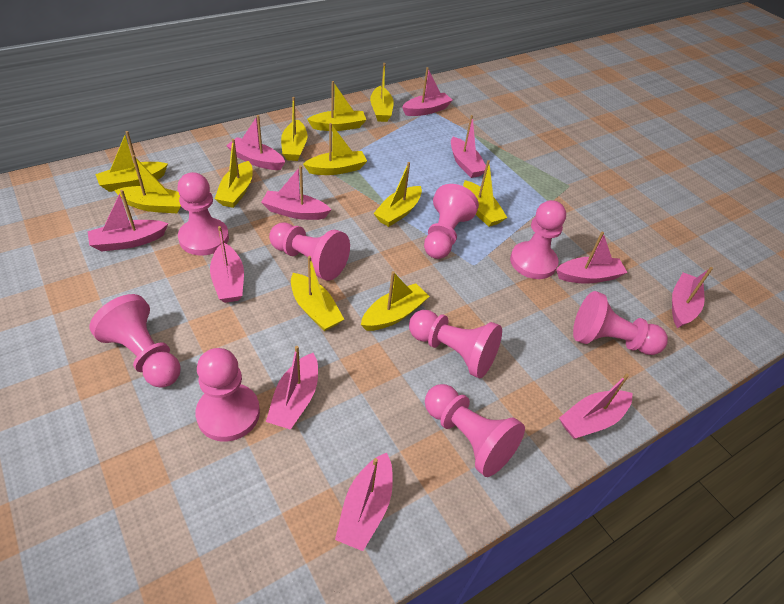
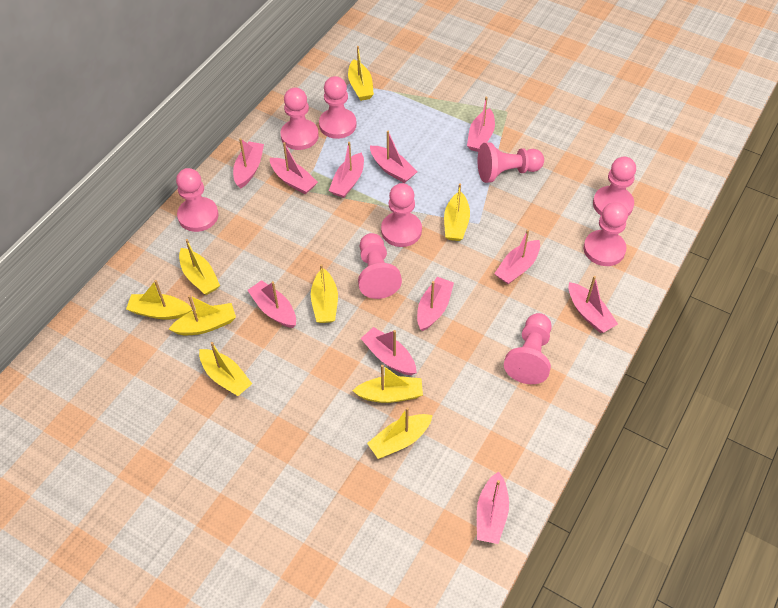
yellow boat: 11 -> 9

